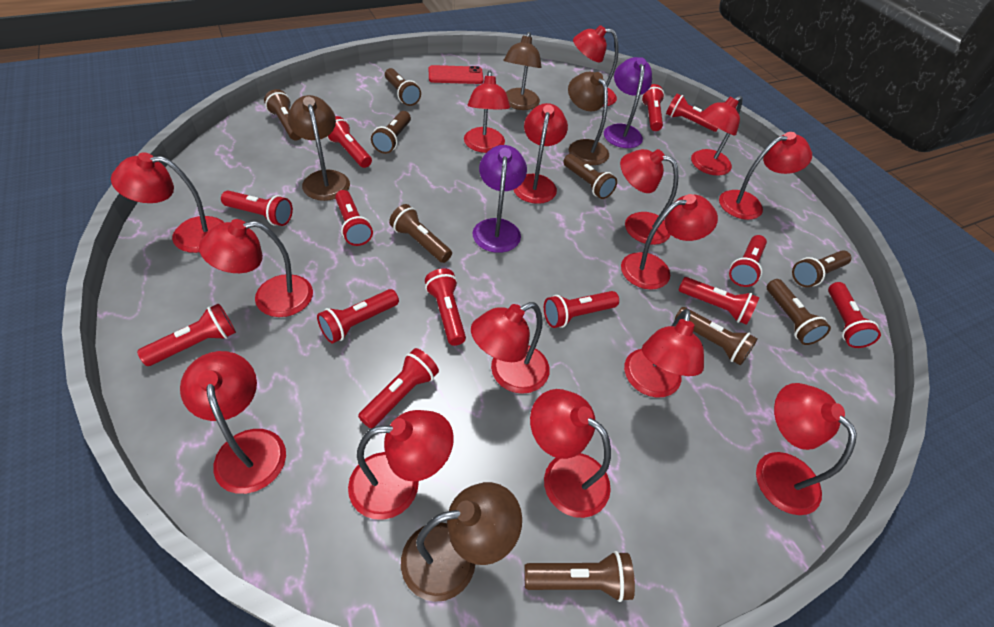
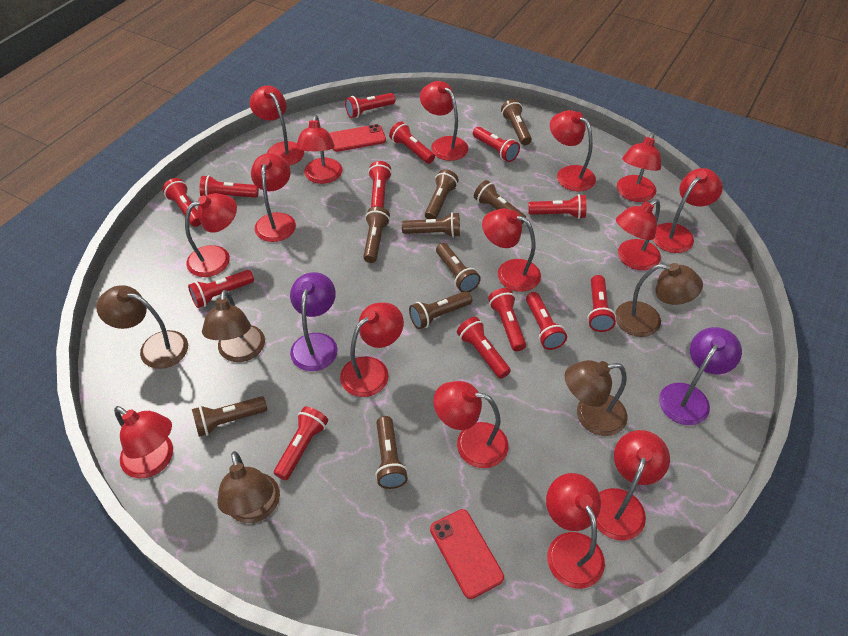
brown lamp: 4 -> 5
red phone: 1 -> 2

